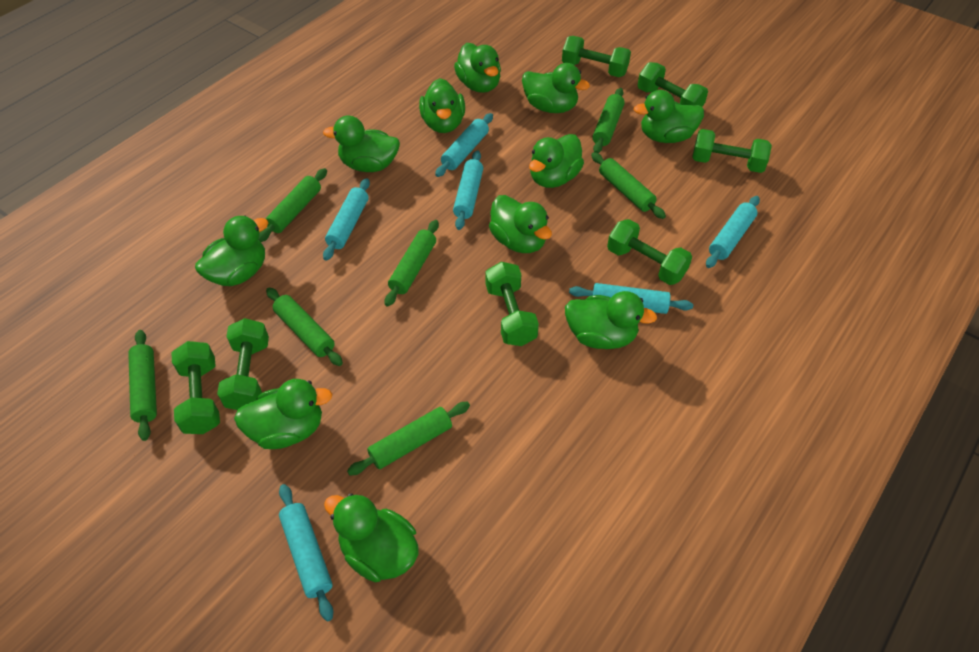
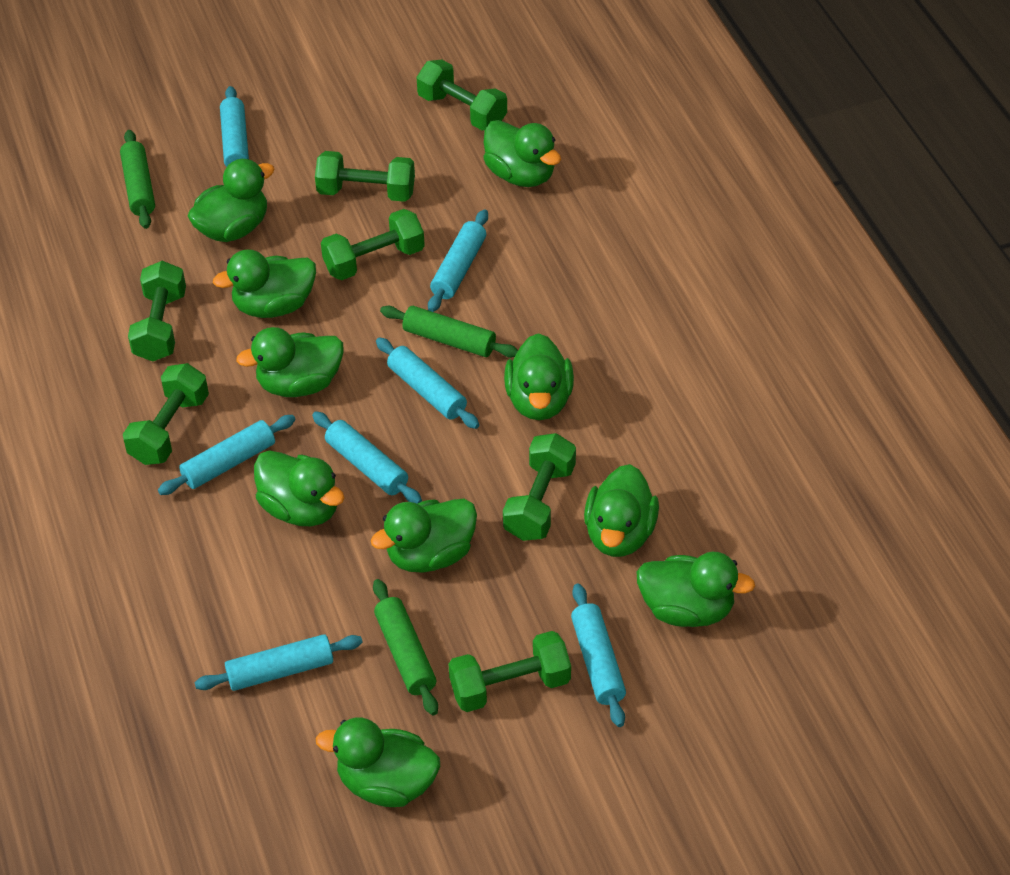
green duck: 11 -> 10
green rolling pin: 7 -> 3
turquoise rolling pin: 6 -> 7

